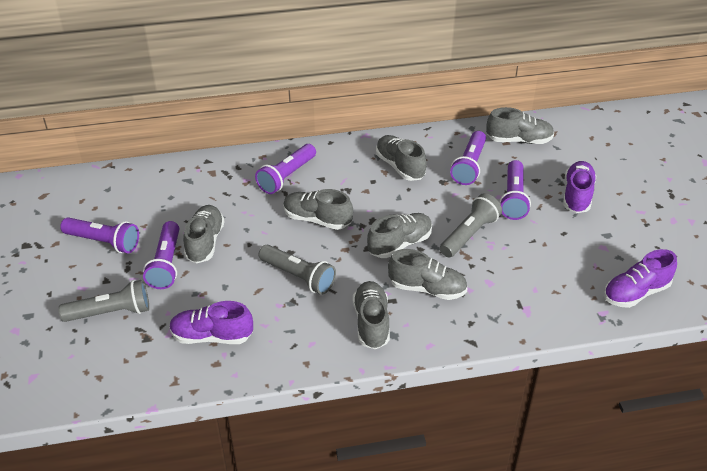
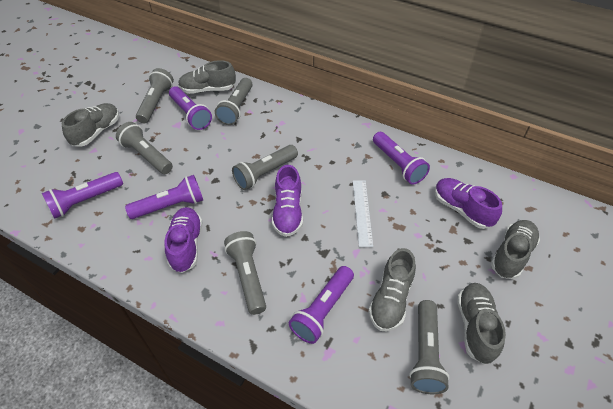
grey flashlight: 3 -> 6
grey shoe: 7 -> 5
white ruler: 0 -> 1

